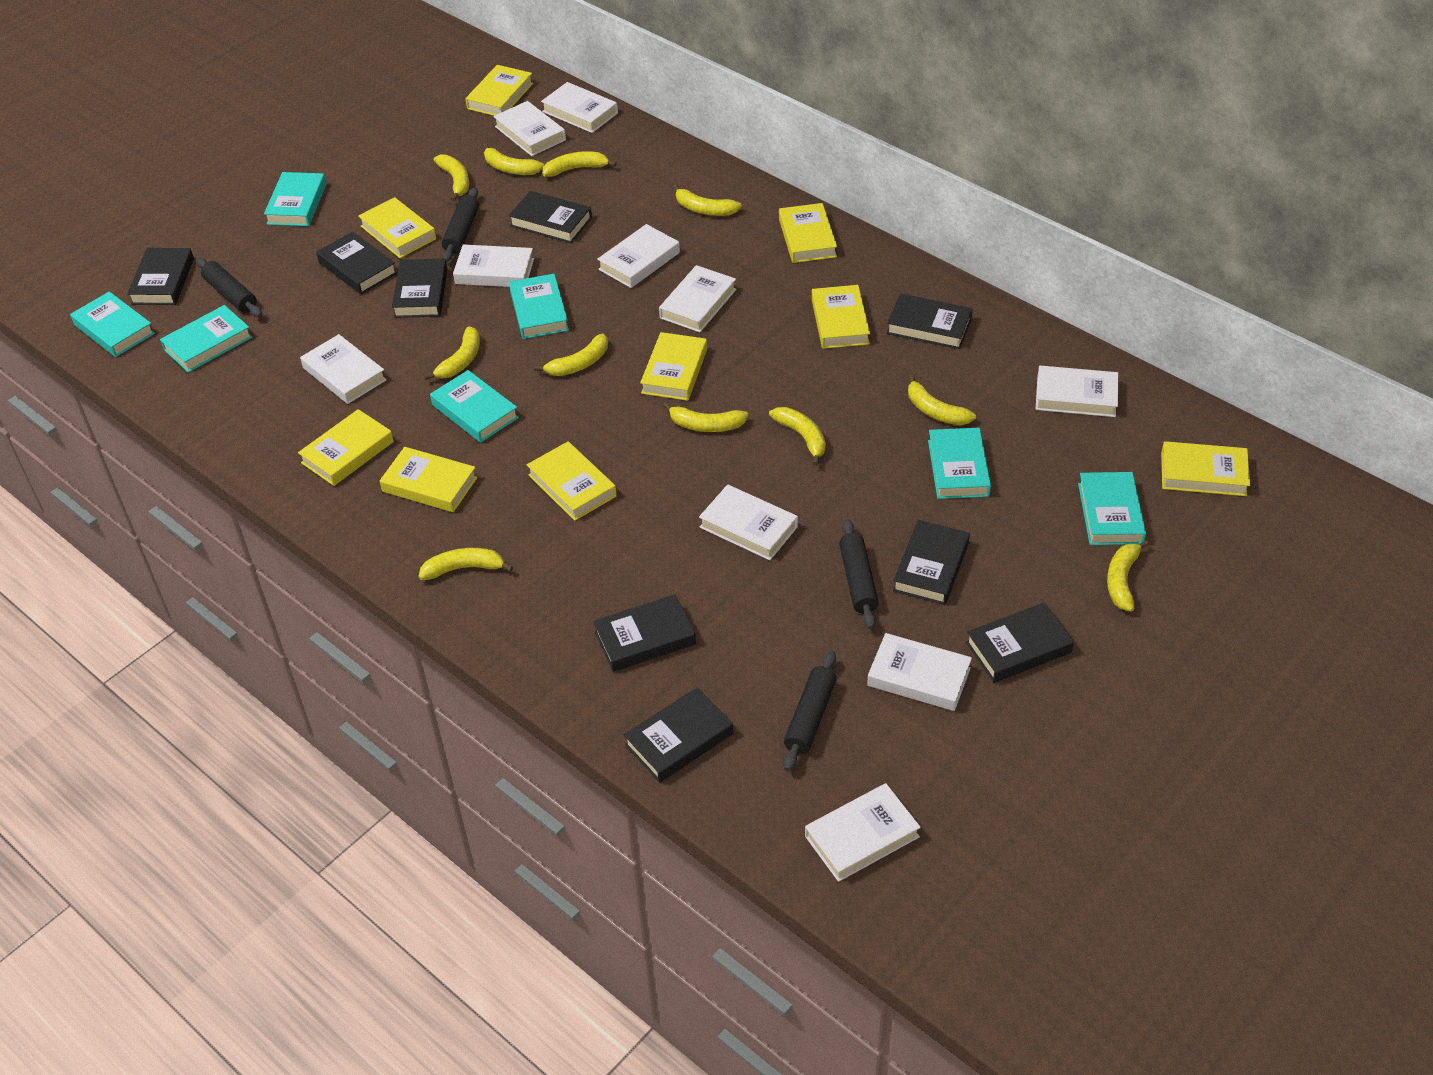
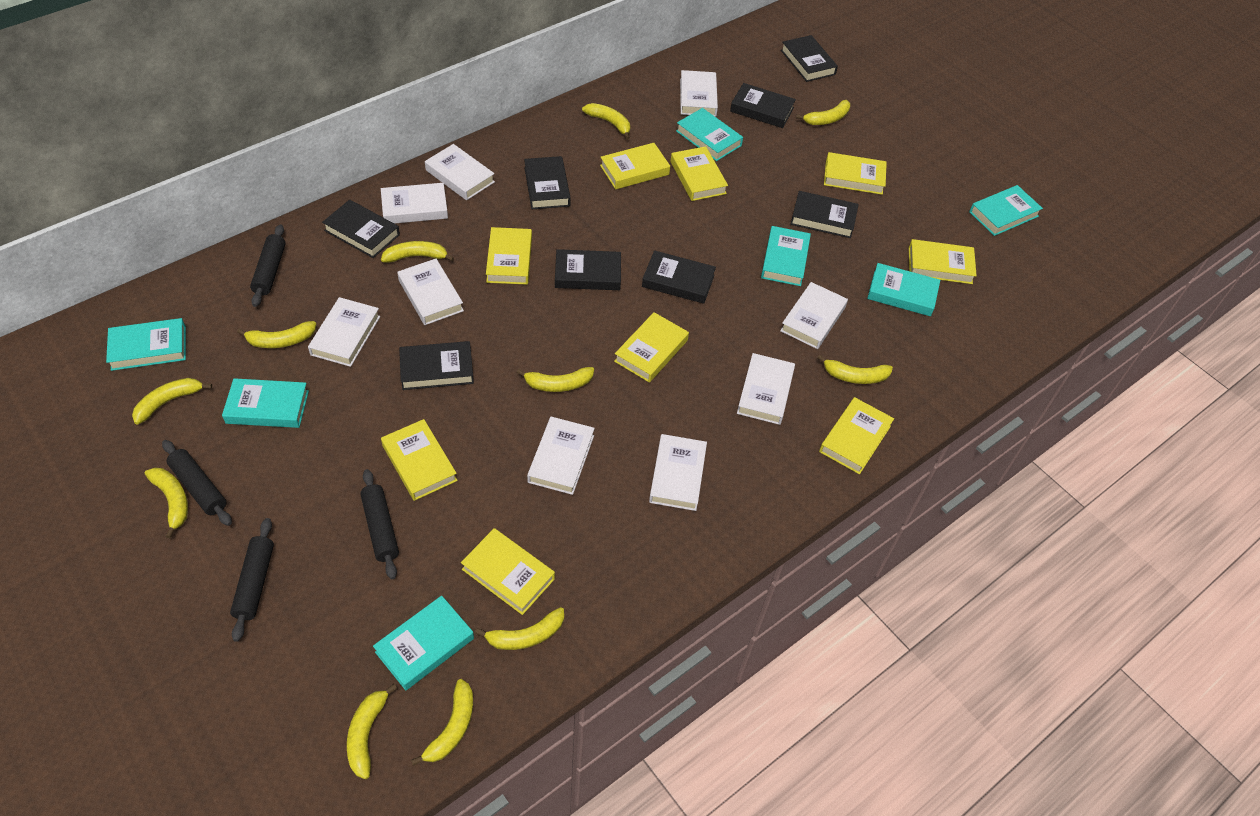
black book: 9 -> 8
white book: 10 -> 9

